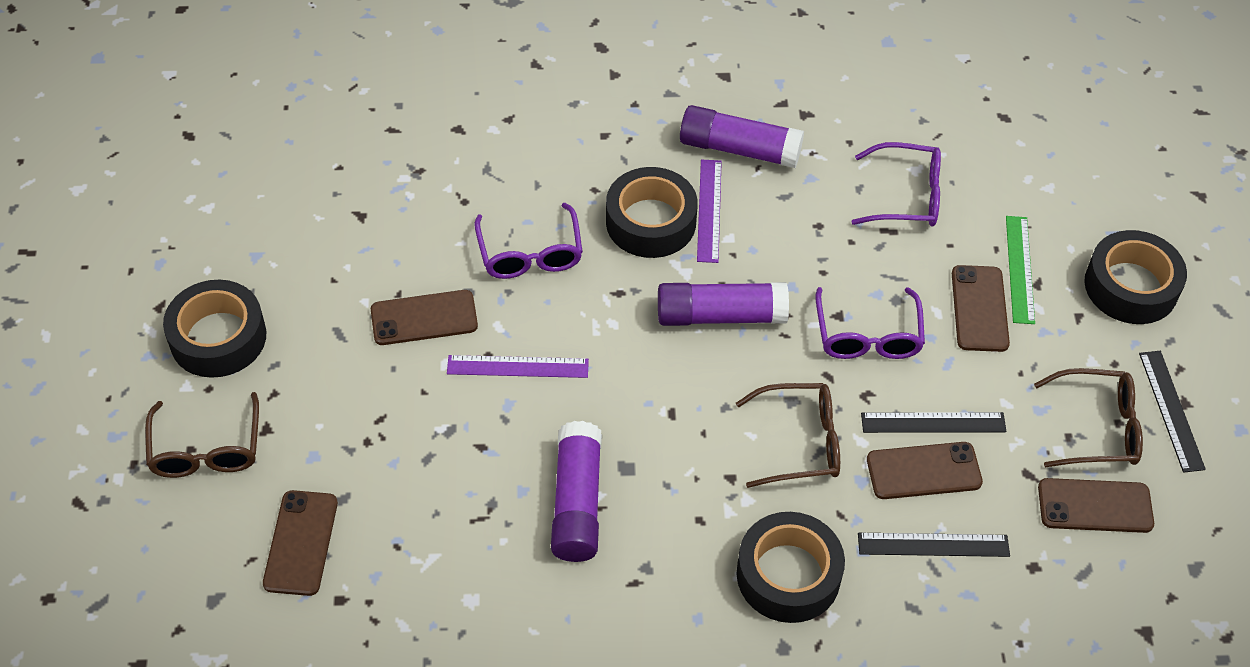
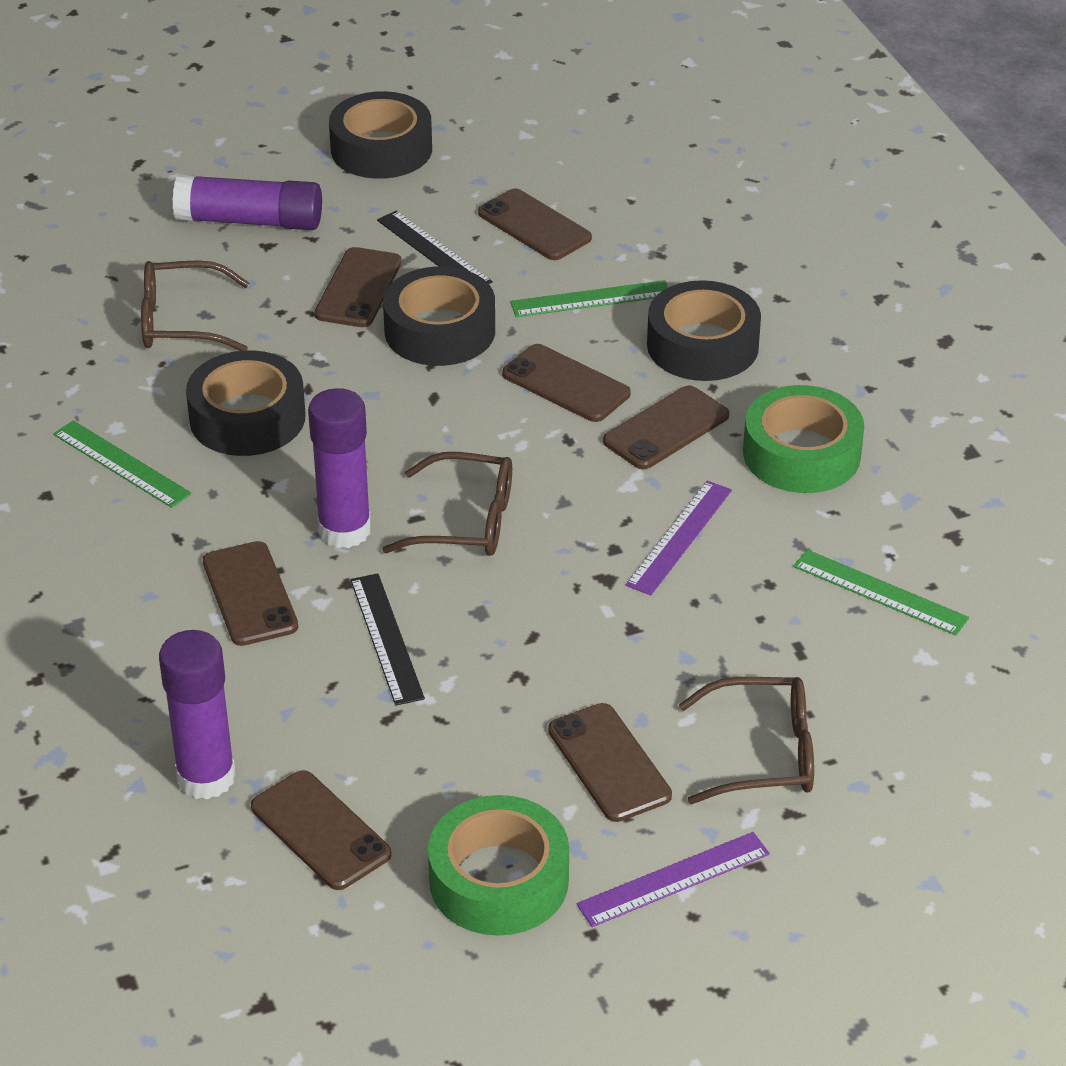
black ruler: 3 -> 2
brown phone: 5 -> 7
green ruler: 1 -> 3
green tape: 0 -> 2
purple glasses: 3 -> 0

